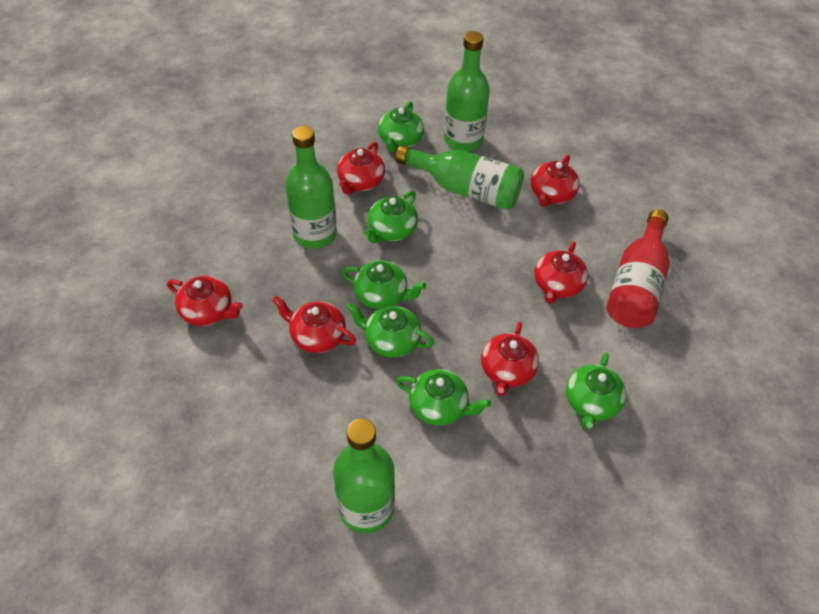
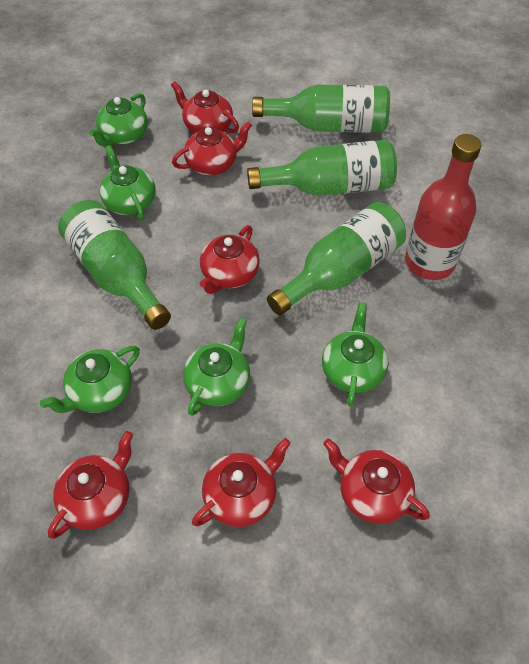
green teapot: 6 -> 5

